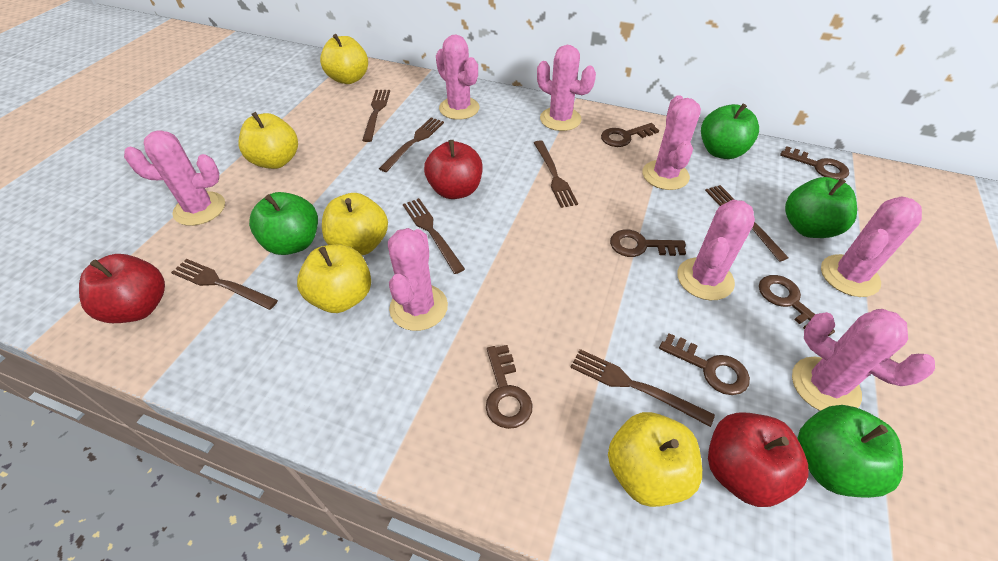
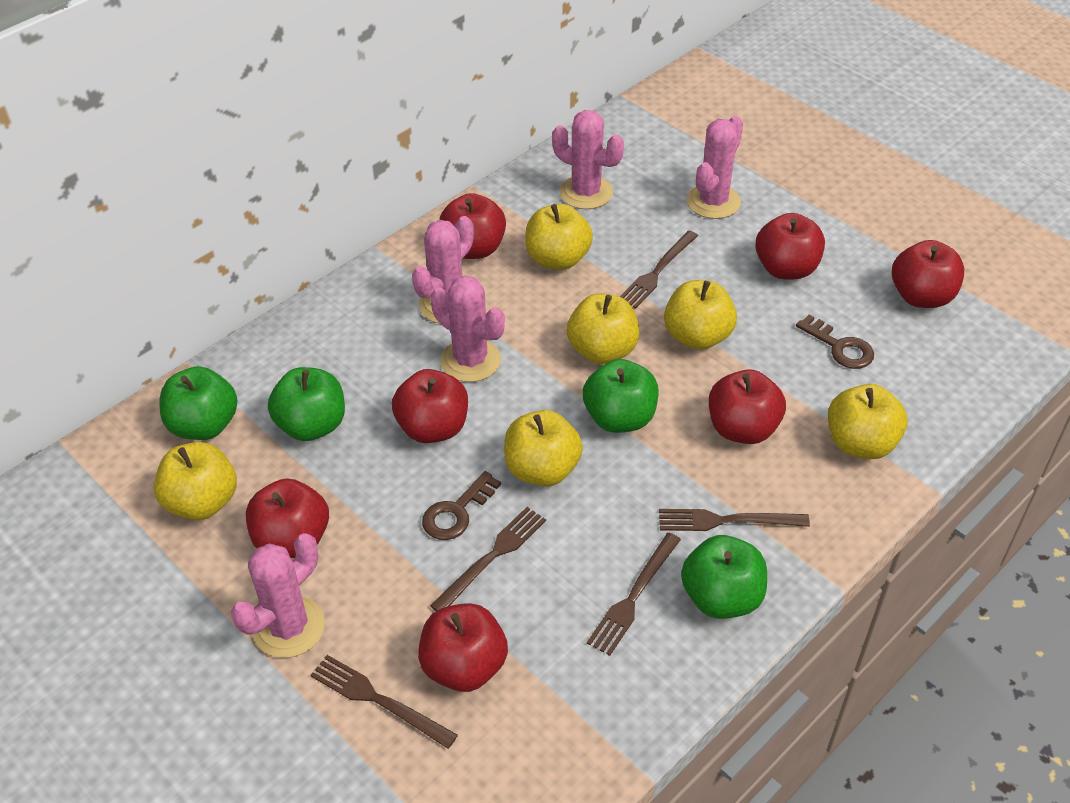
brown fork: 7 -> 5
brown key: 6 -> 2
pink cactus: 8 -> 5
red apple: 3 -> 7
yellow apple: 5 -> 6

